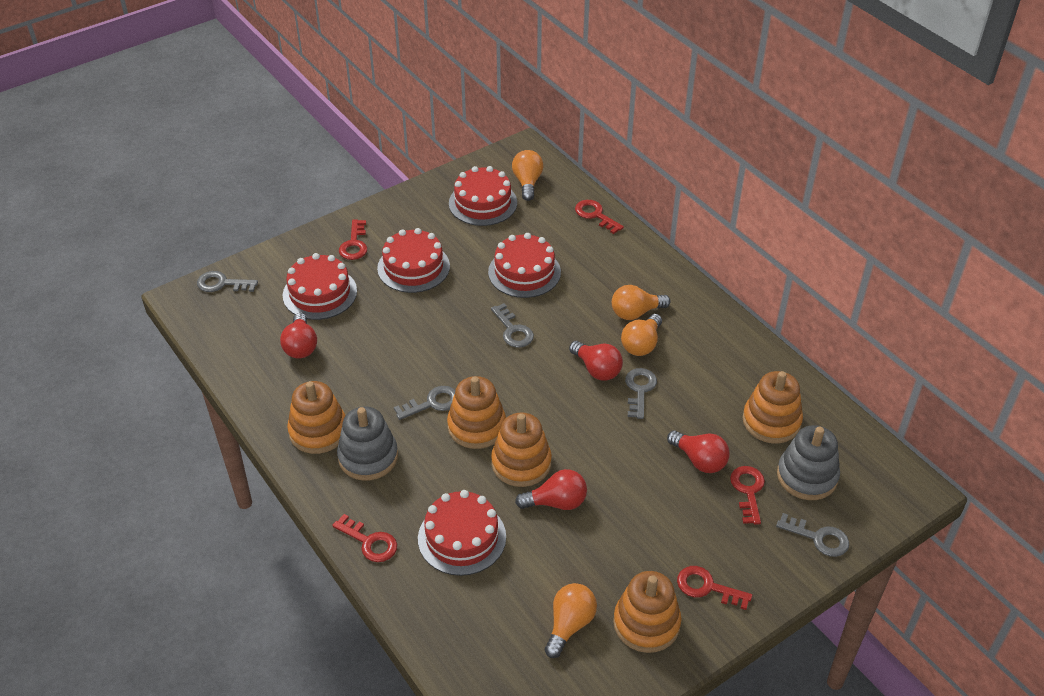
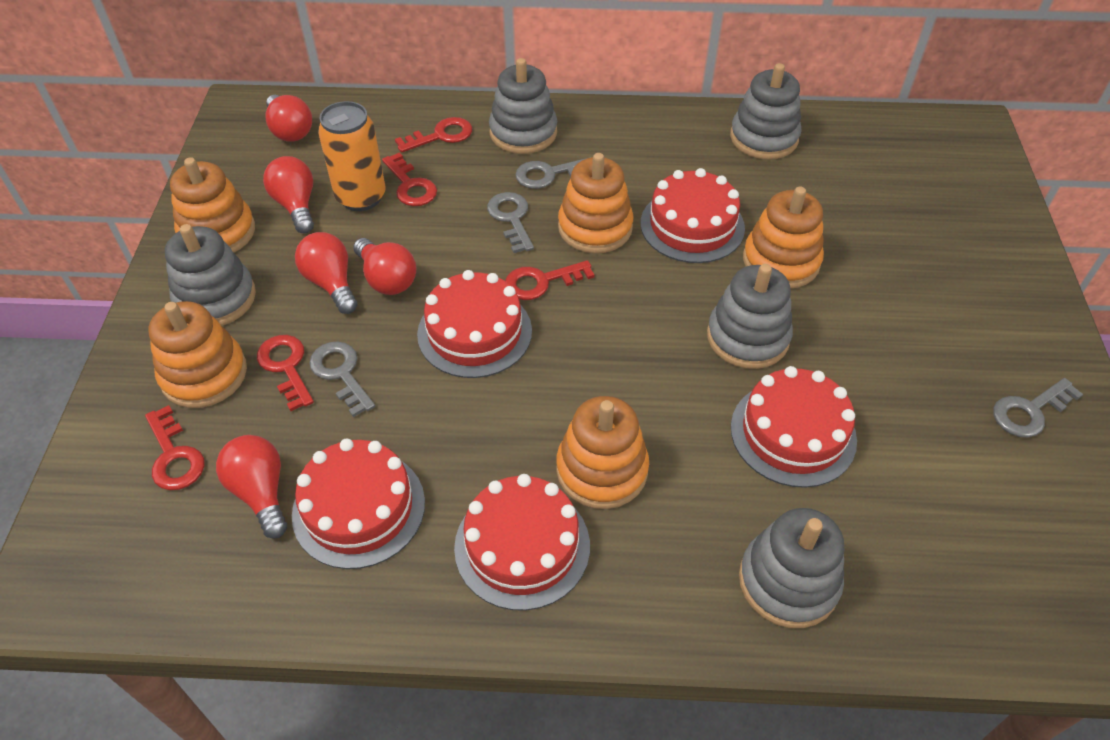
grey key: 5 -> 4
grey stacking toy: 2 -> 5
orange can: 0 -> 1
orange light bulb: 4 -> 0
red light bulb: 4 -> 5

